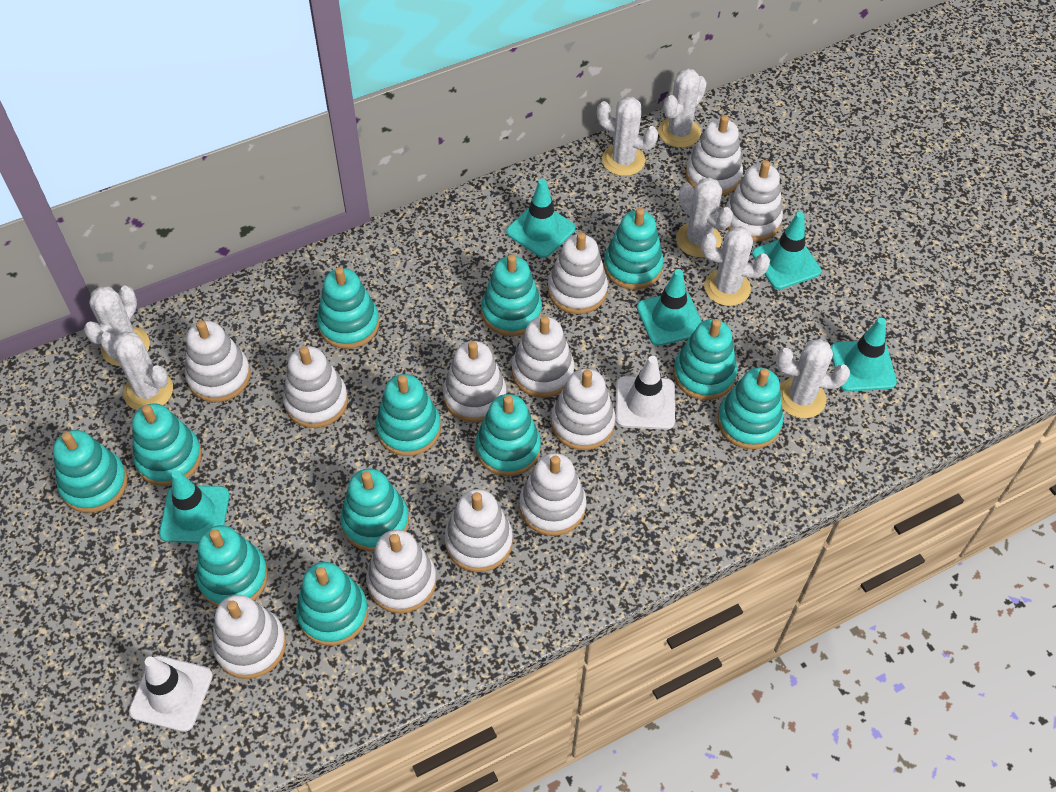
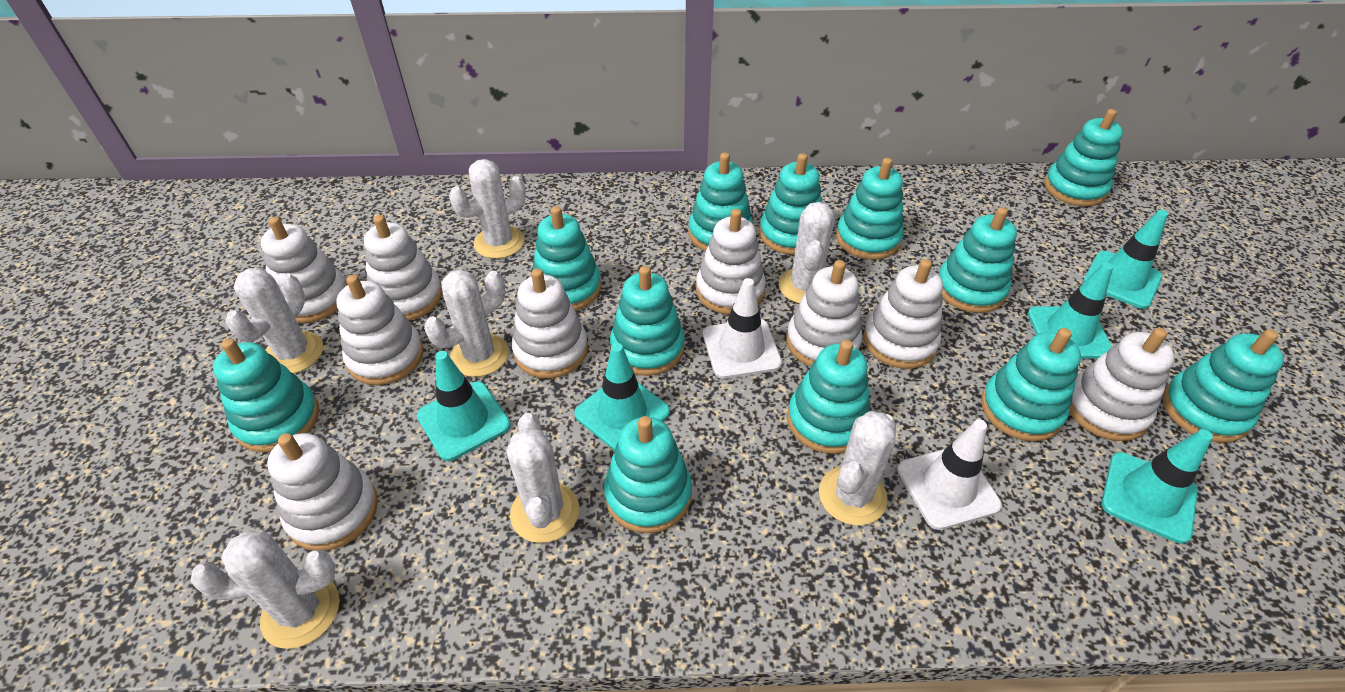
white stacking toy: 12 -> 9

